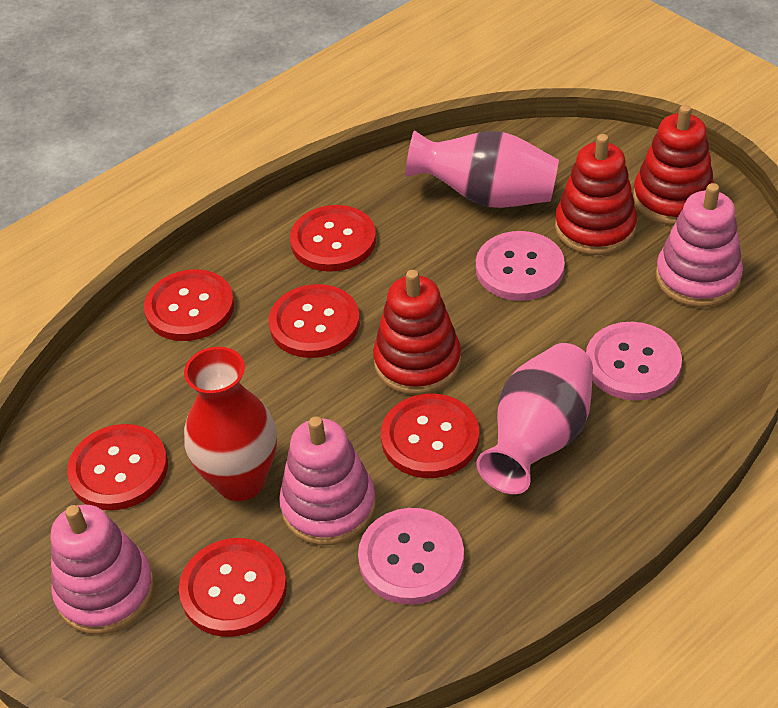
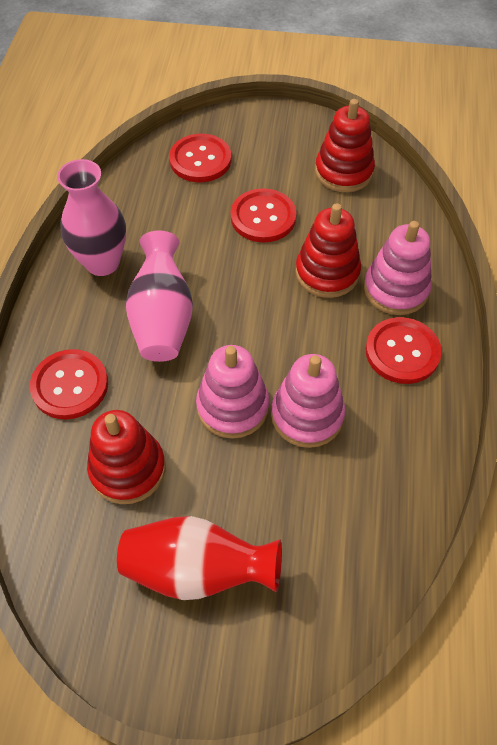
pink button: 3 -> 0
red button: 6 -> 4

